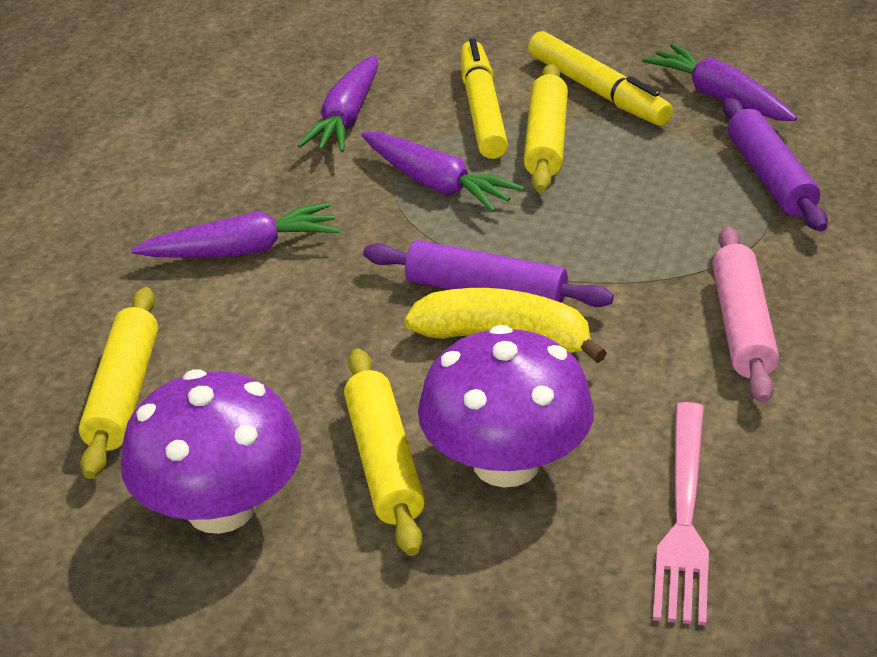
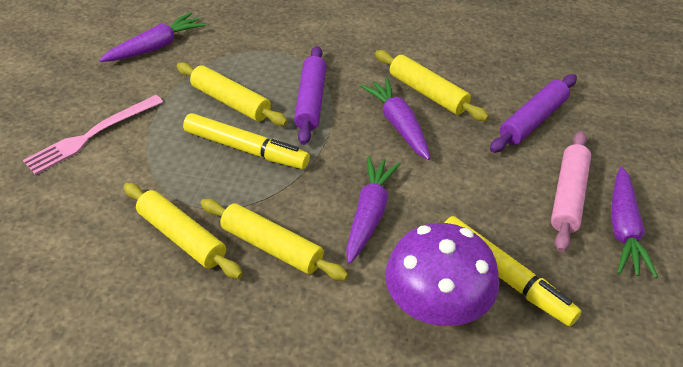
purple mushroom: 2 -> 1
yellow banana: 1 -> 0
yellow rolling pin: 3 -> 4

